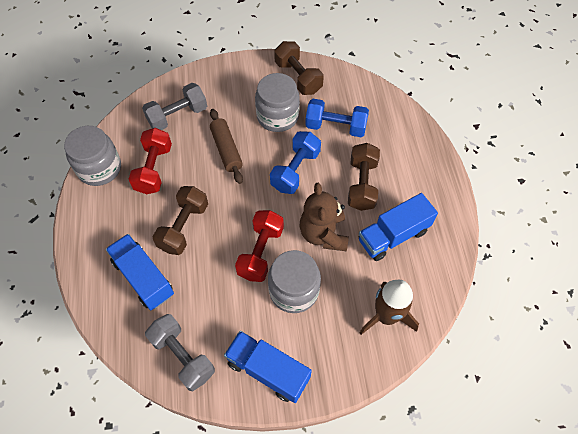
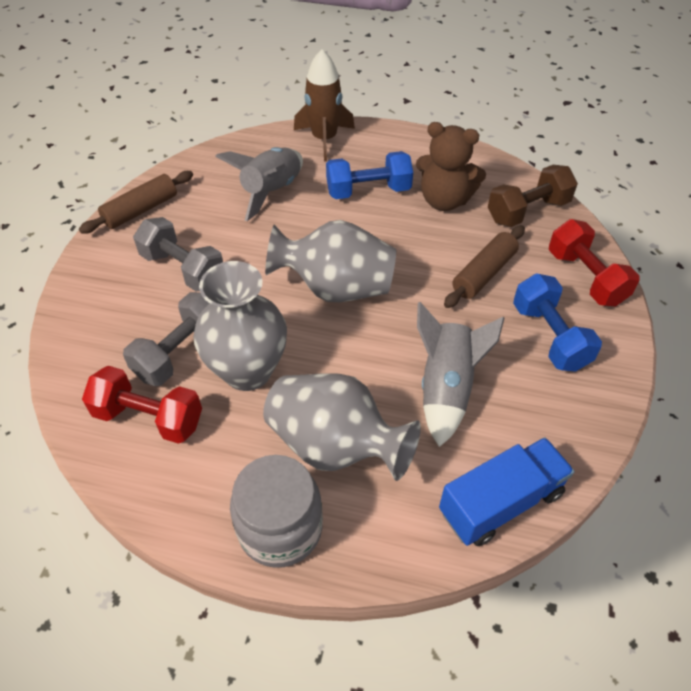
blue truck: 3 -> 1
brown dumbbell: 3 -> 1
brown rolling pin: 1 -> 2
grey jar: 3 -> 1
grey rocket: 0 -> 2
grey vase: 0 -> 3

